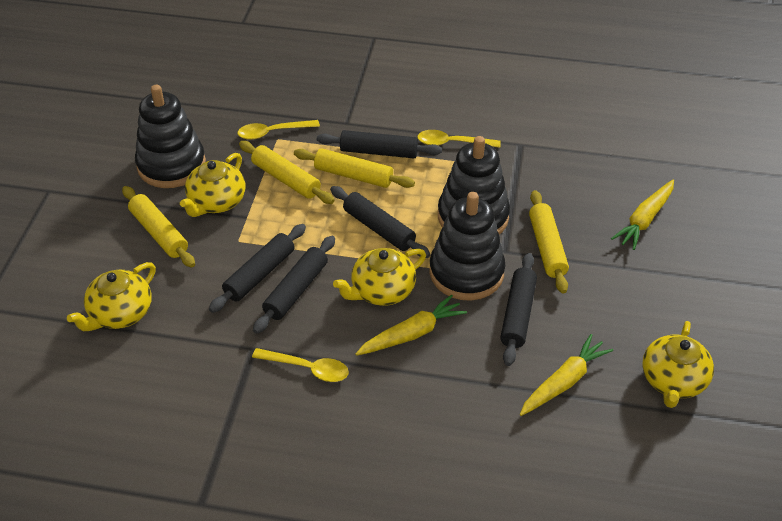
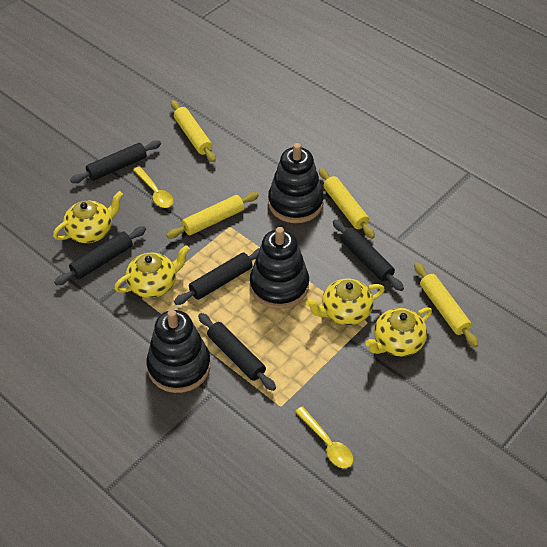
yellow carrot: 3 -> 0
yellow spoon: 3 -> 2

